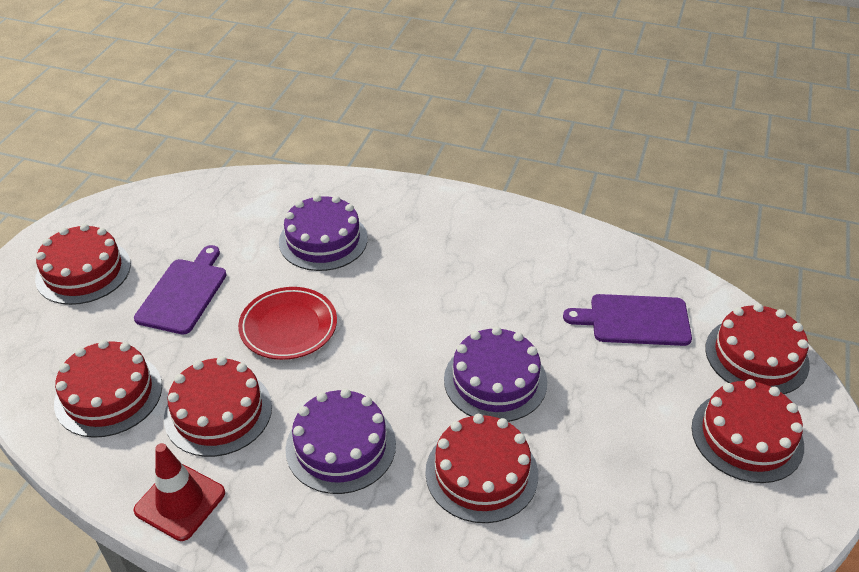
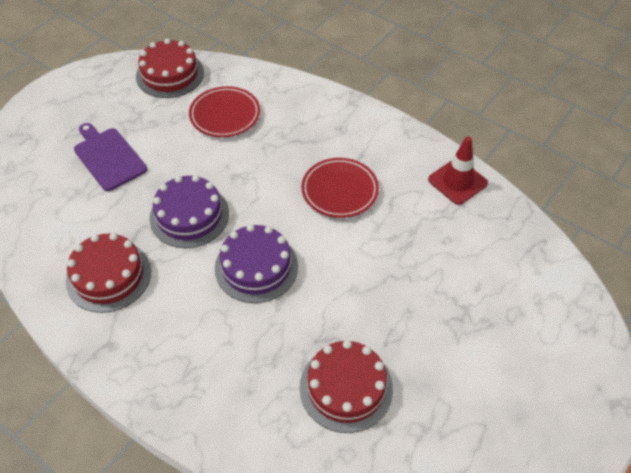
purple cake: 3 -> 2
purple cutting board: 2 -> 1
red cake: 6 -> 3
red plate: 1 -> 2

